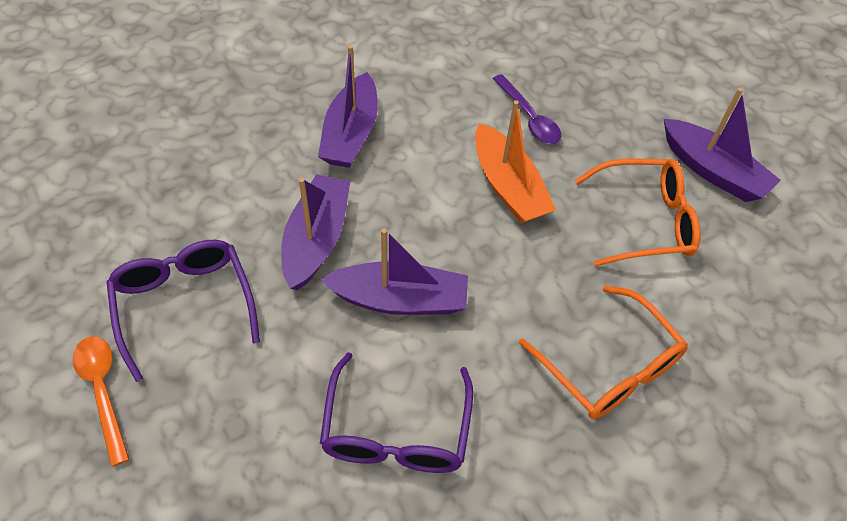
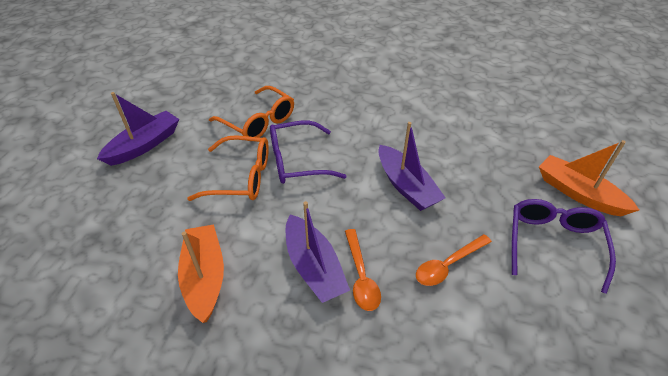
orange boat: 1 -> 2
orange spoon: 1 -> 2
purple boat: 4 -> 3
purple spoon: 1 -> 0

